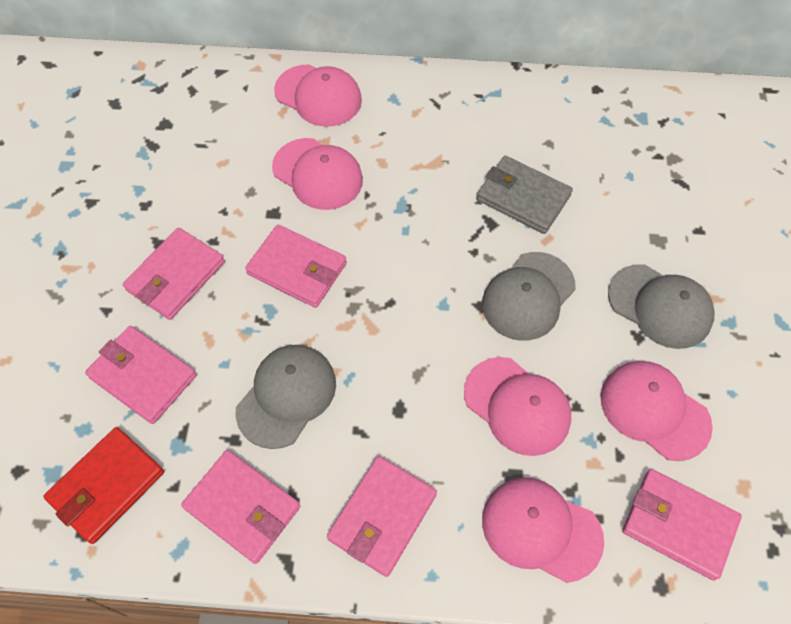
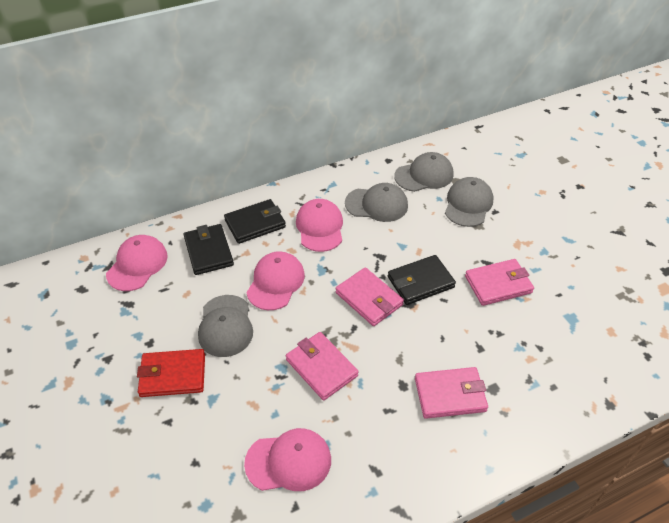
black wallet: 0 -> 3
grey cap: 3 -> 4
grey wallet: 1 -> 0
pink cap: 5 -> 4
pink wallet: 6 -> 4

